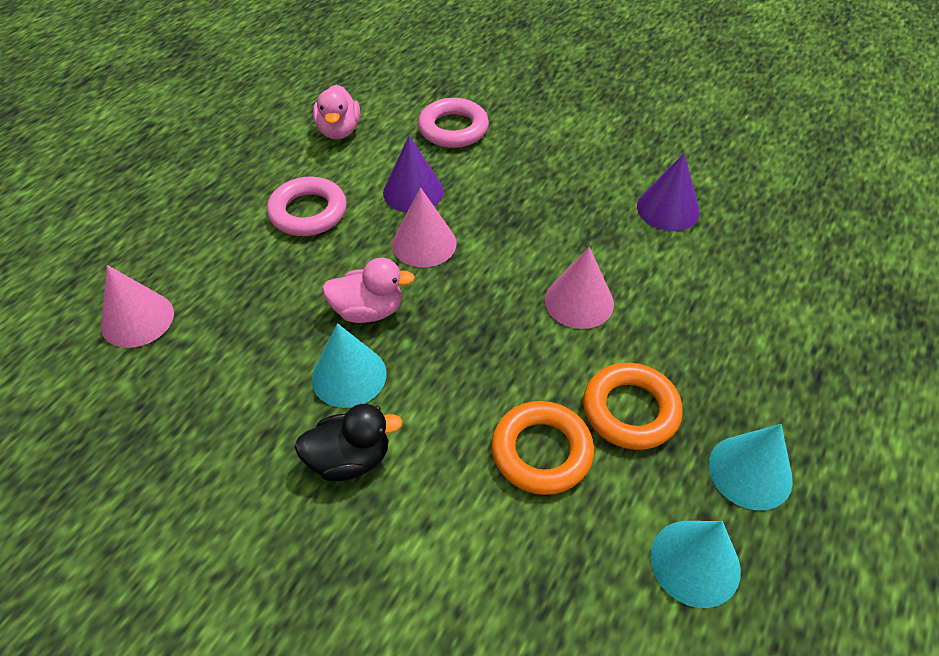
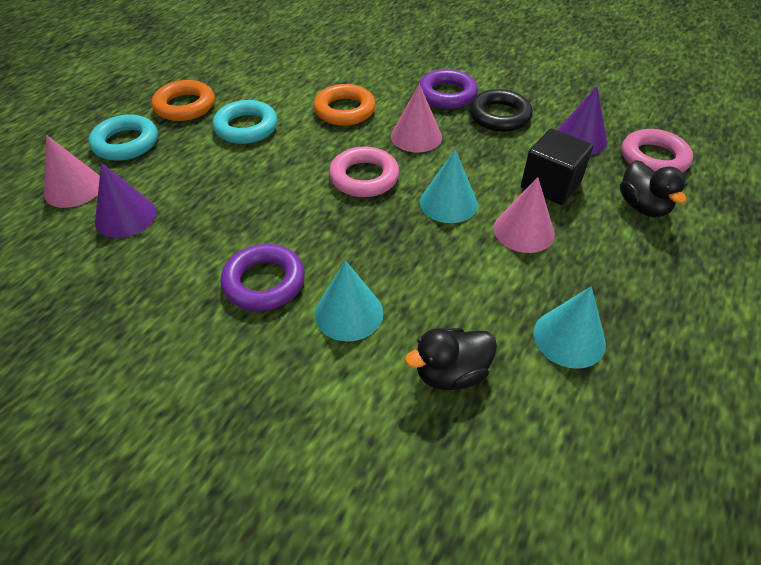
black cube: 0 -> 1
black duck: 1 -> 2
black ring: 0 -> 1
pink duck: 2 -> 0
purple ring: 0 -> 2
turquoise ring: 0 -> 2

